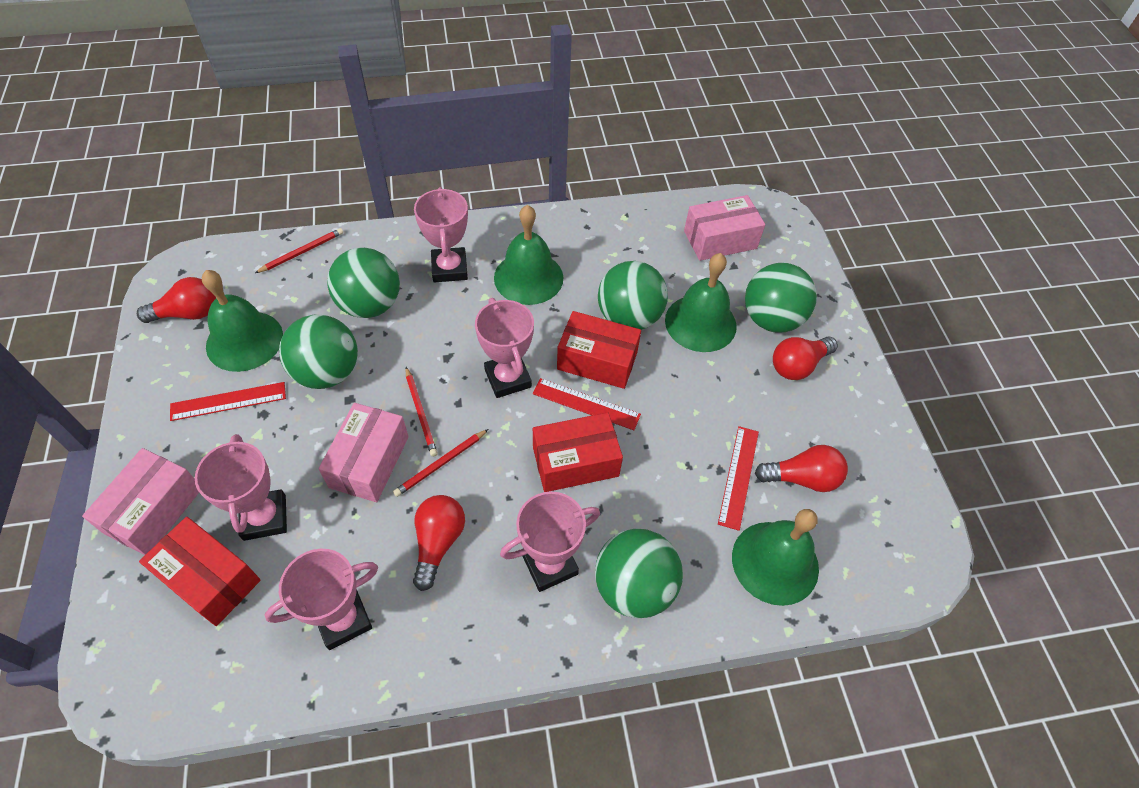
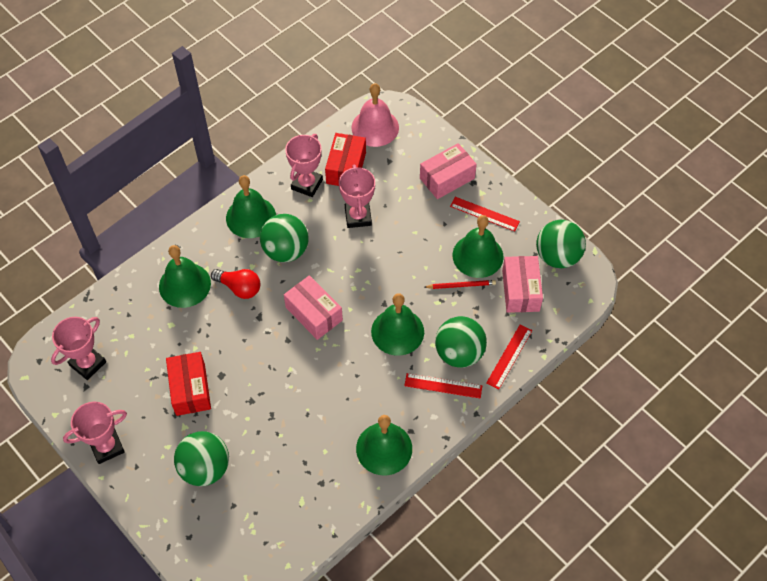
green ball: 5 -> 4
green bell: 4 -> 5
pink bell: 0 -> 1
pink trophy: 5 -> 4
red box: 3 -> 2
red light bulb: 4 -> 1
red pencil: 3 -> 1

